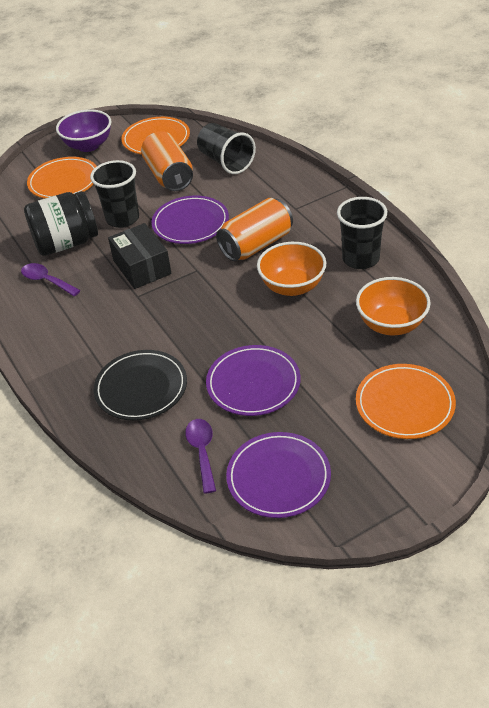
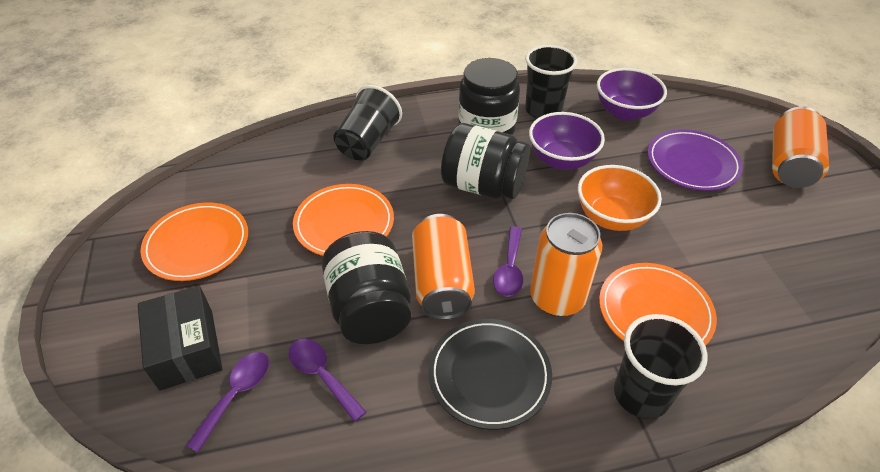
black jar: 1 -> 3
orange bowl: 2 -> 1
orange can: 2 -> 3
purple bowl: 1 -> 2
purple plate: 3 -> 1
purple spoon: 2 -> 3

